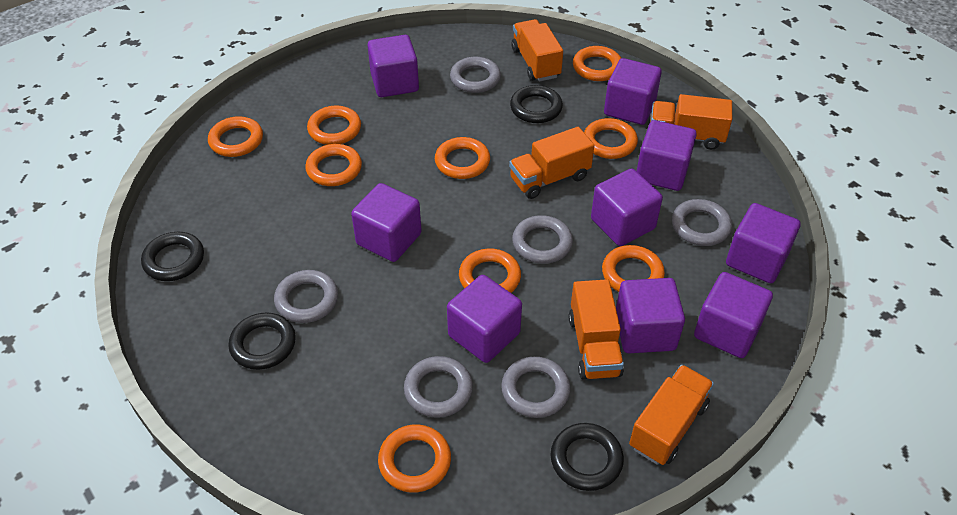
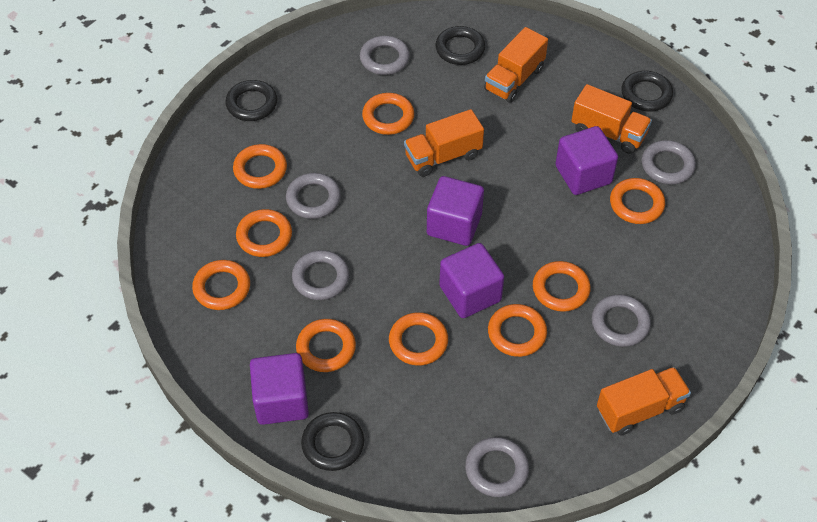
orange truck: 5 -> 4
purple cube: 9 -> 4

